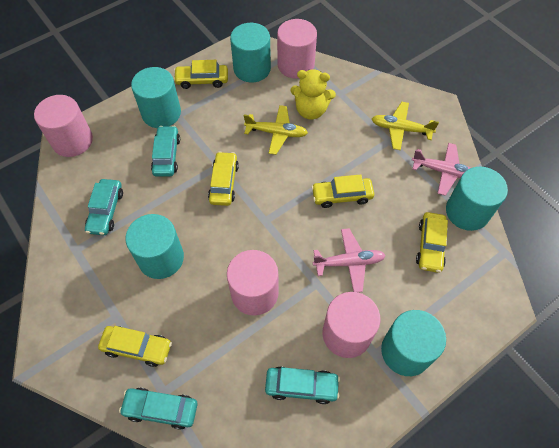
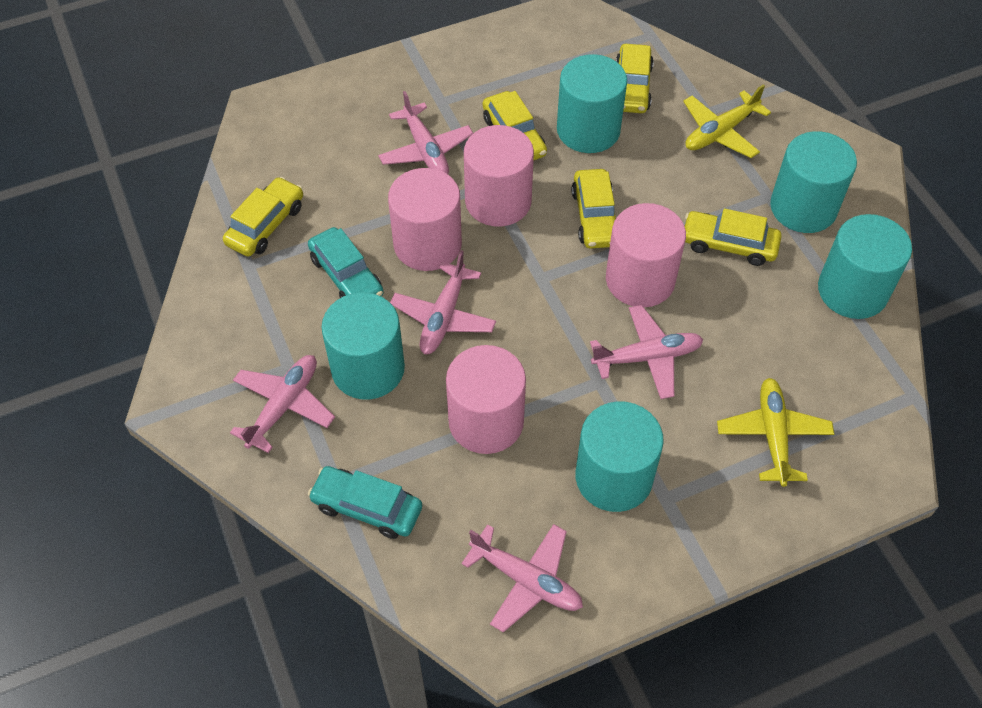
pink plane: 2 -> 5
turquoise car: 4 -> 2
yellow teddy bear: 1 -> 0

